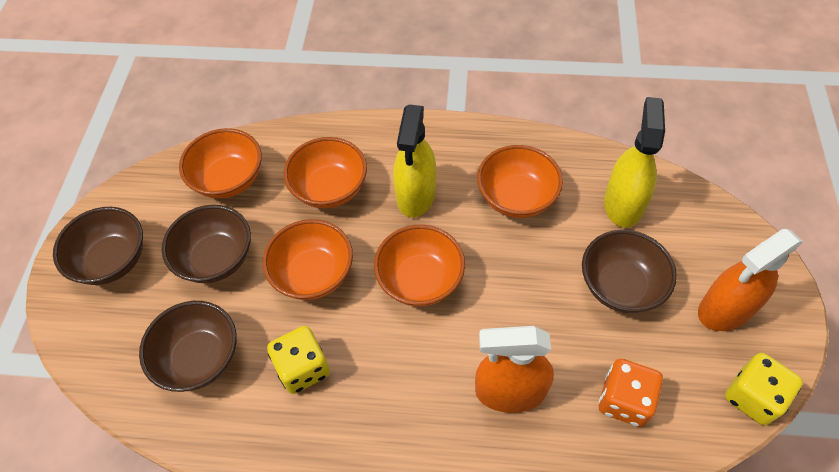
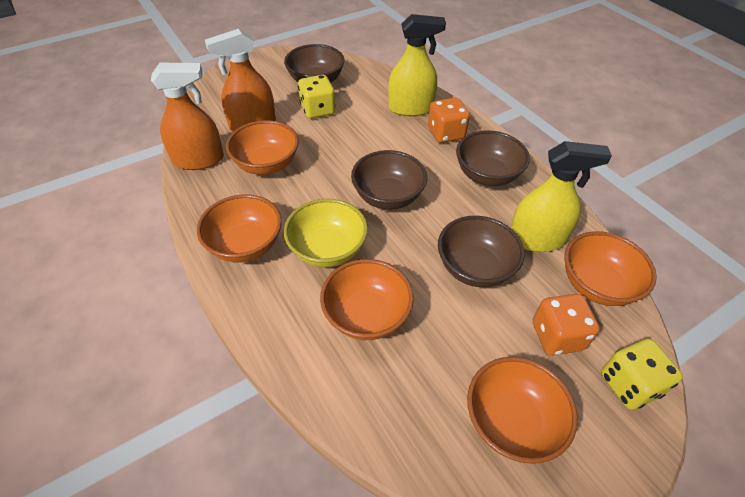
orange dice: 1 -> 2
yellow bowl: 0 -> 1

